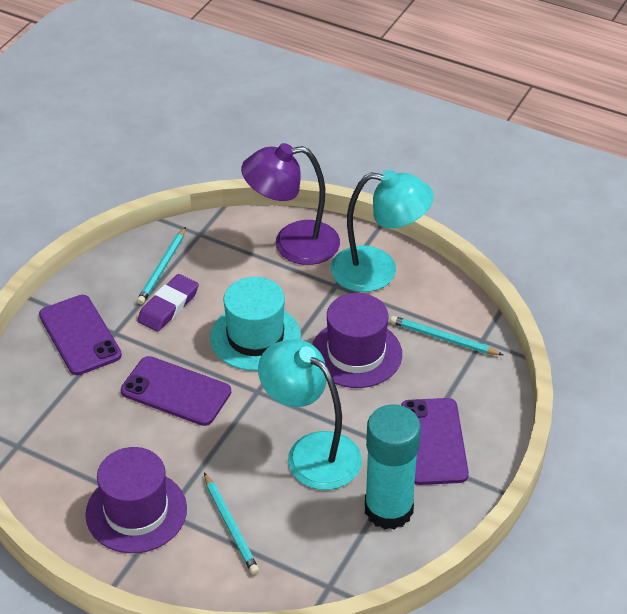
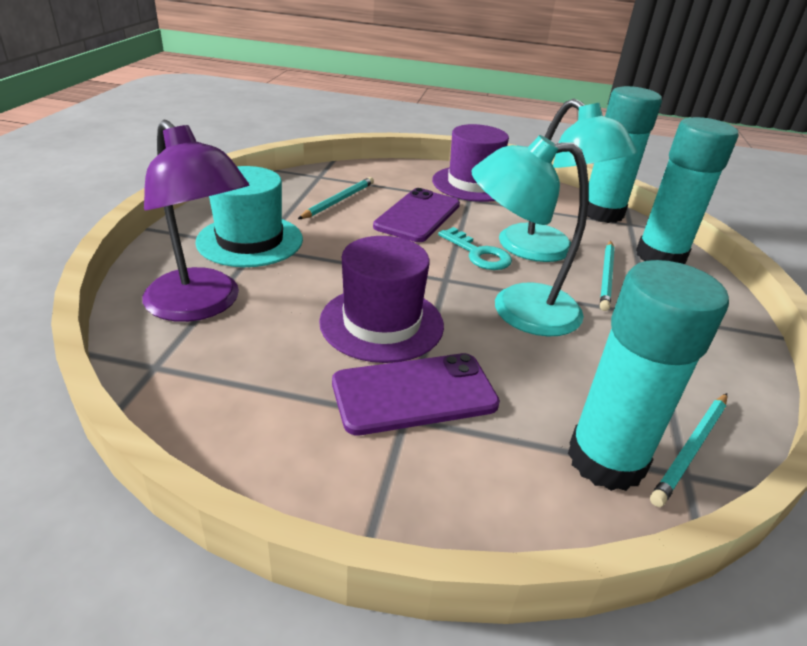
purple eraser: 1 -> 0
purple phone: 3 -> 2
turquoise glue stick: 1 -> 3
turquoise key: 0 -> 1

